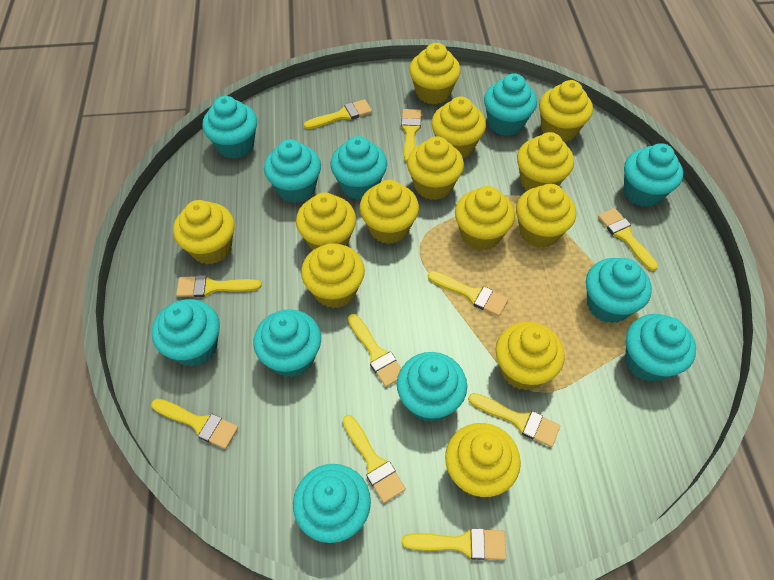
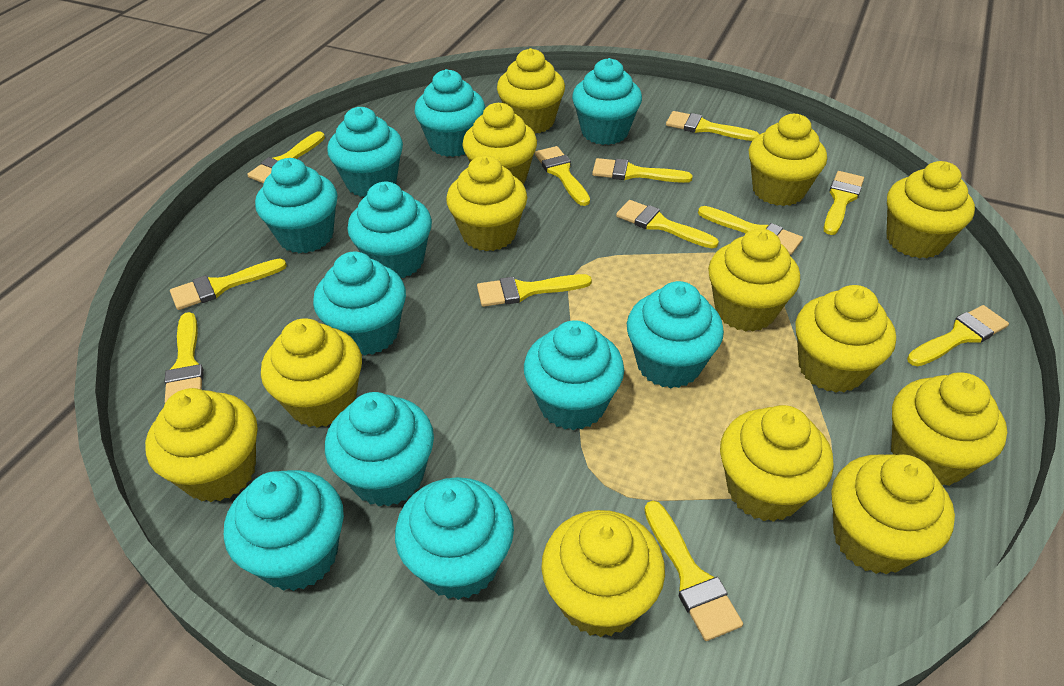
yellow brush: 10 -> 12

